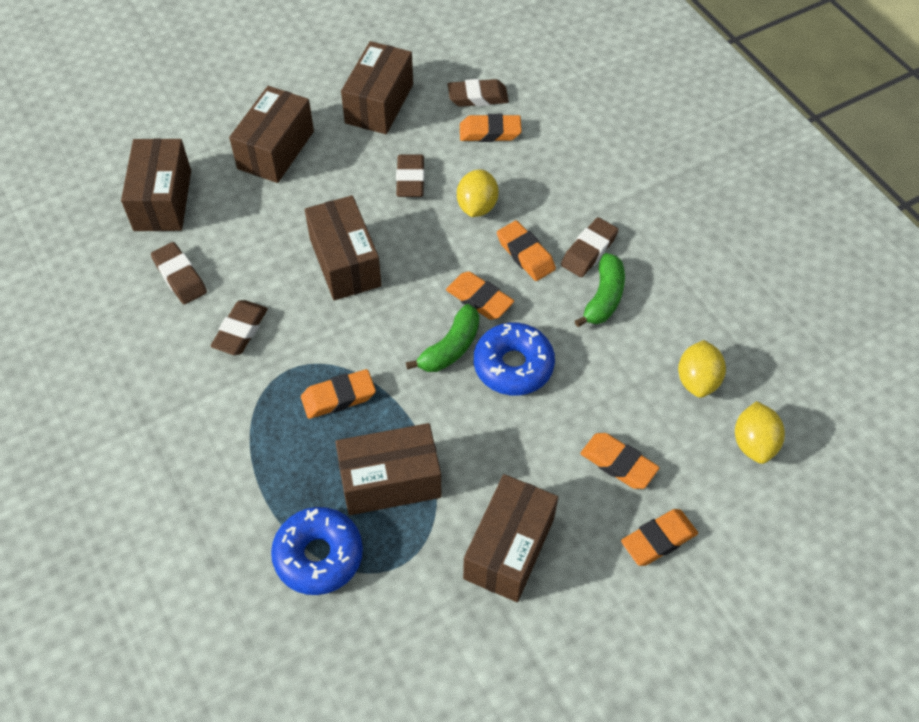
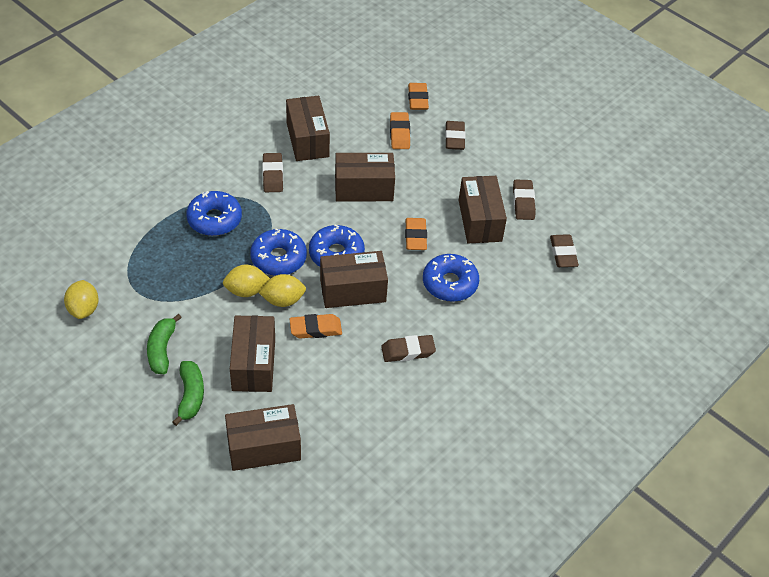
blue donut: 2 -> 4
orange eraser: 6 -> 4

